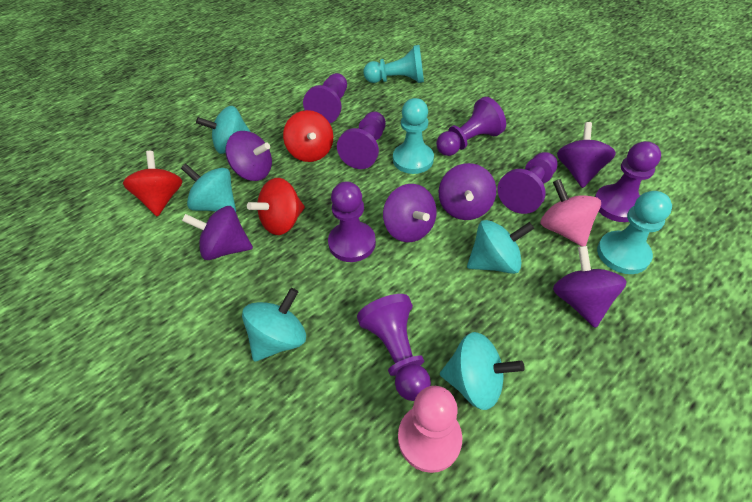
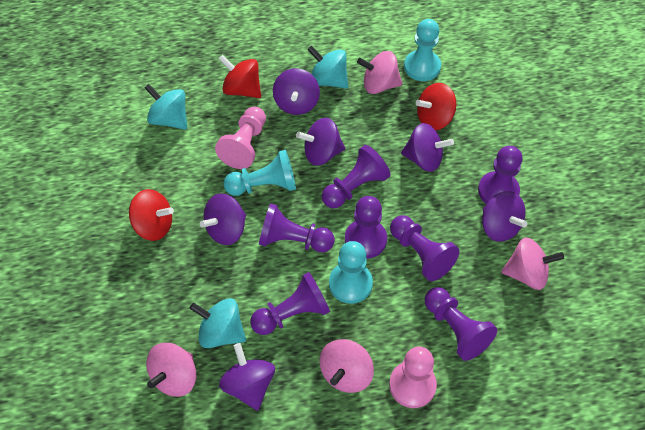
pink pawn: 1 -> 2
pink spinning top: 1 -> 4
turquoise spinning top: 5 -> 3

